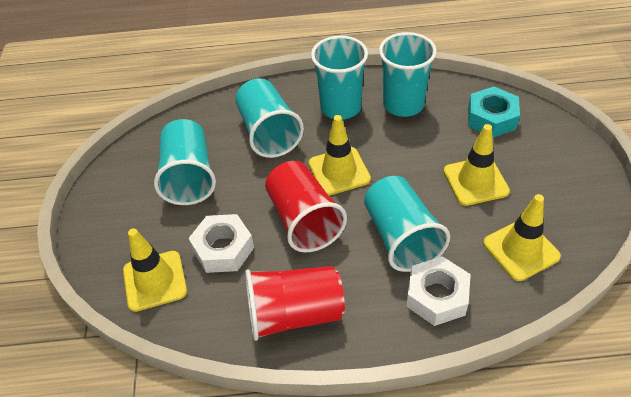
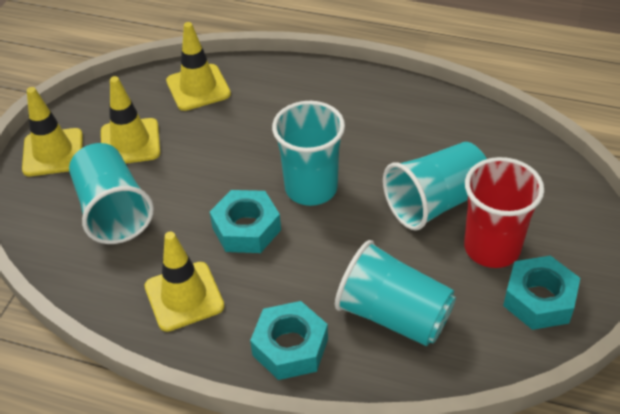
red cup: 2 -> 1
turquoise cup: 5 -> 4
turquoise nut: 1 -> 3
white nut: 2 -> 0

